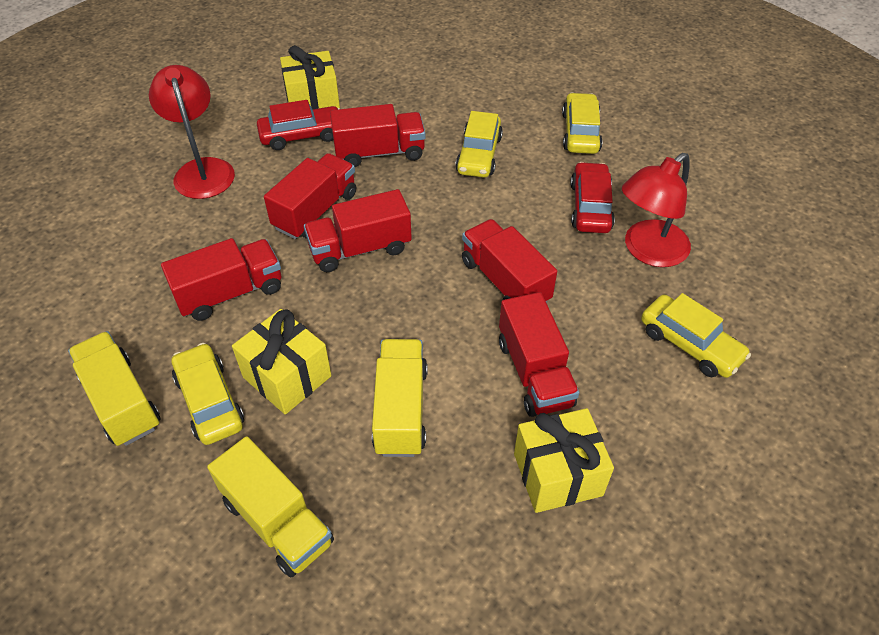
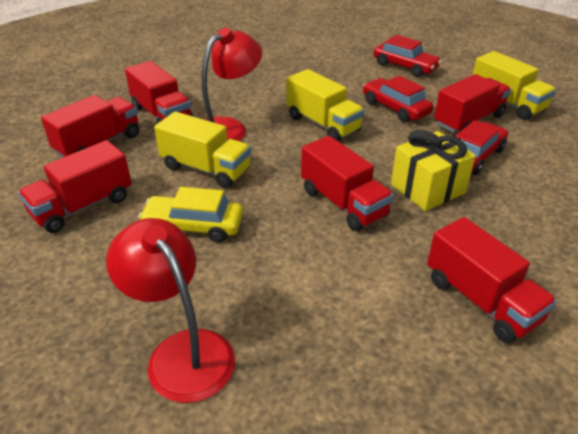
red car: 2 -> 3
yellow car: 4 -> 1
yellow gift: 3 -> 1

